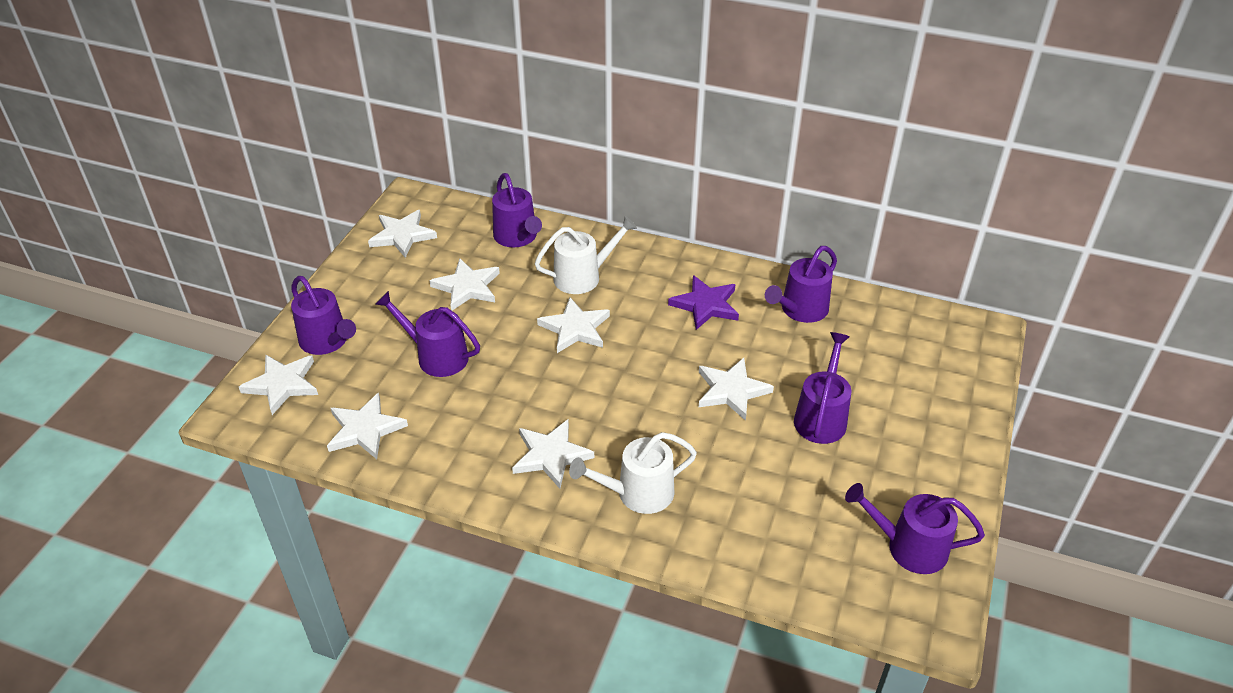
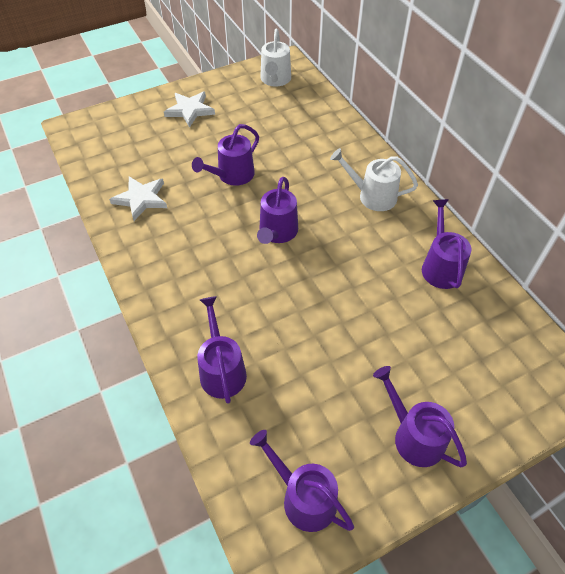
purple star: 1 -> 0
white star: 7 -> 2

